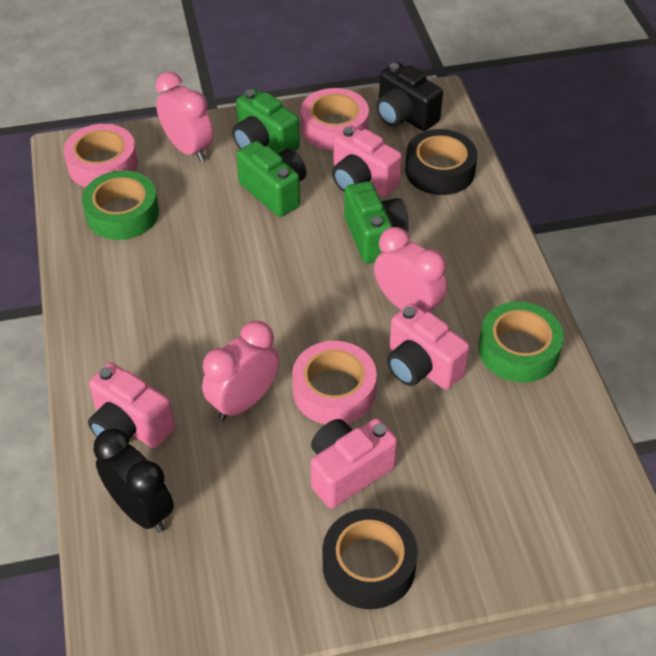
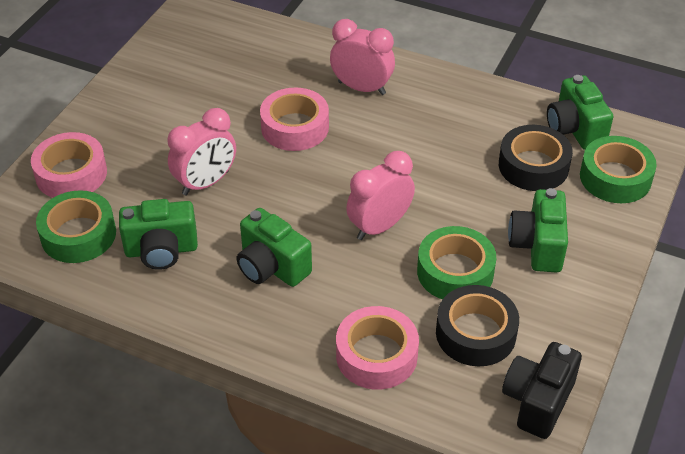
black clock: 1 -> 0
green camera: 3 -> 4
green tape: 2 -> 3
pink camera: 4 -> 0

